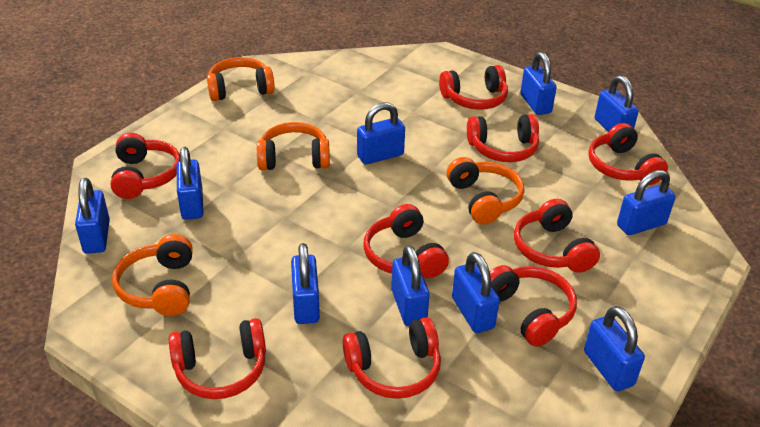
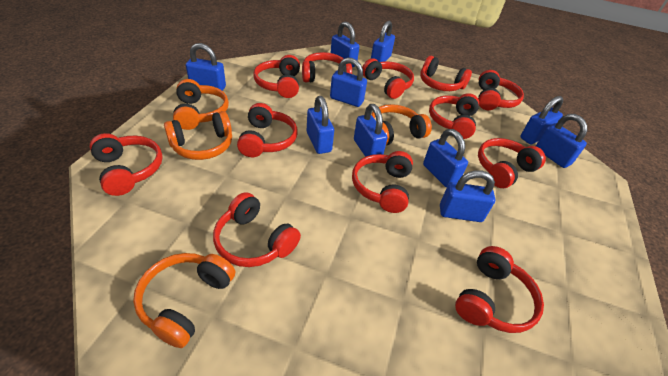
red headphones: 9 -> 12

